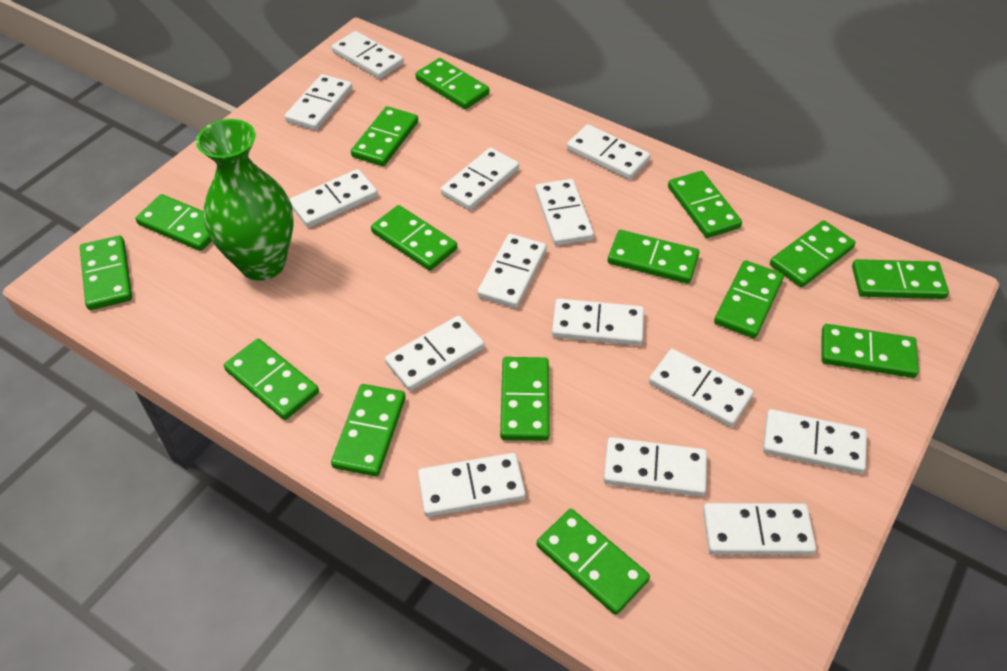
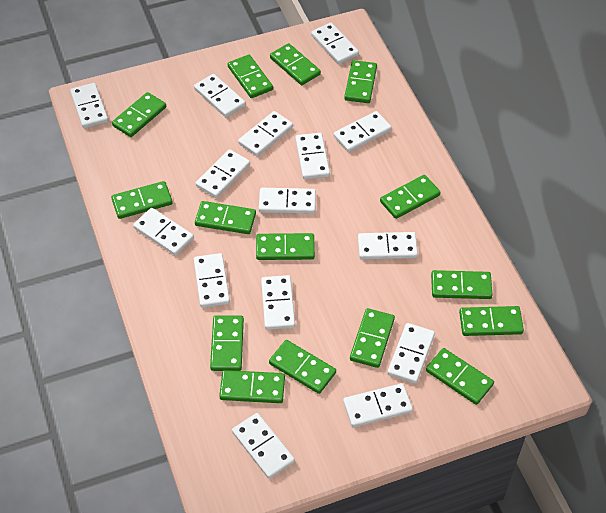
green vase: 1 -> 0
white domino: 14 -> 15

